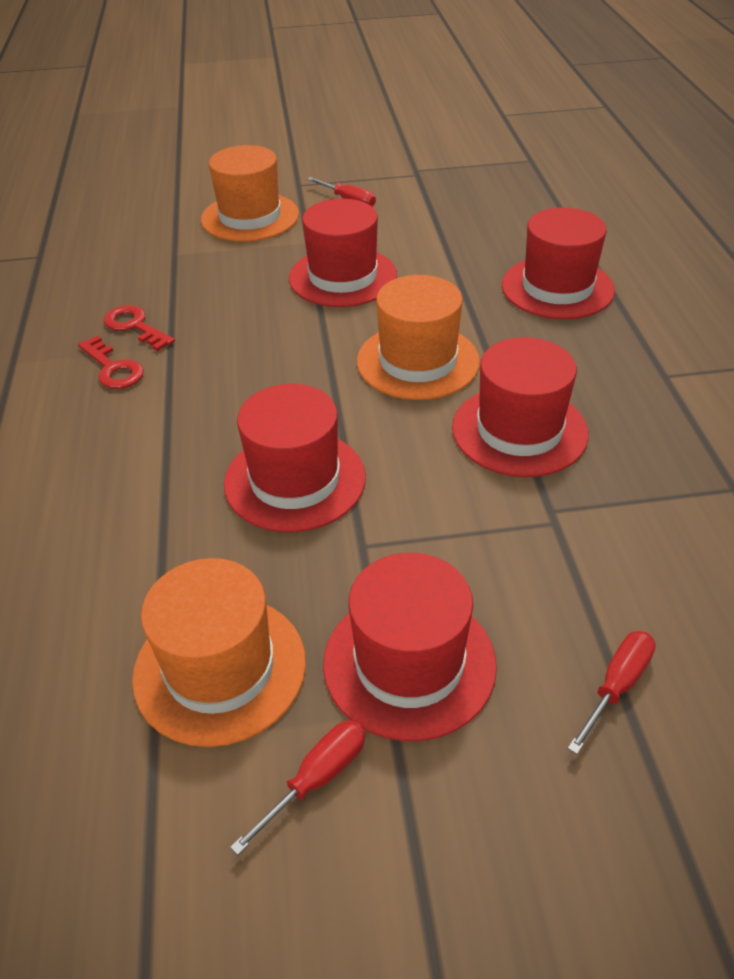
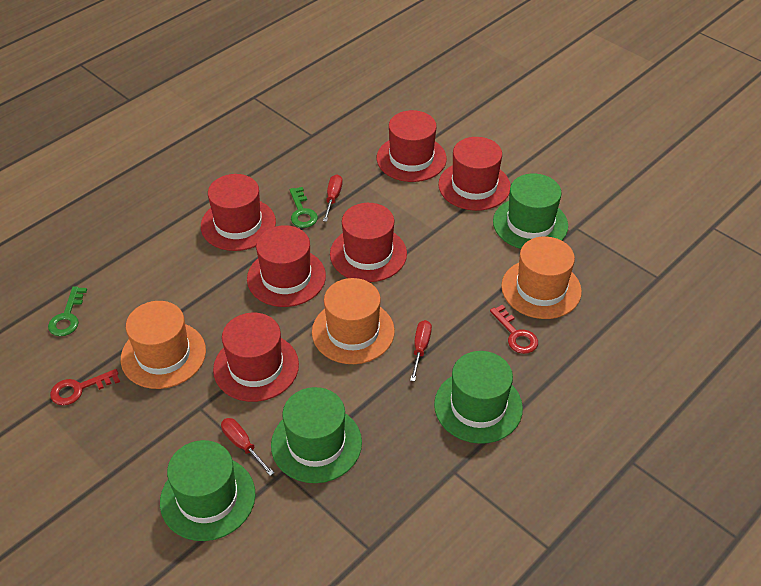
green hat: 0 -> 4
green key: 0 -> 2
red hat: 5 -> 6

